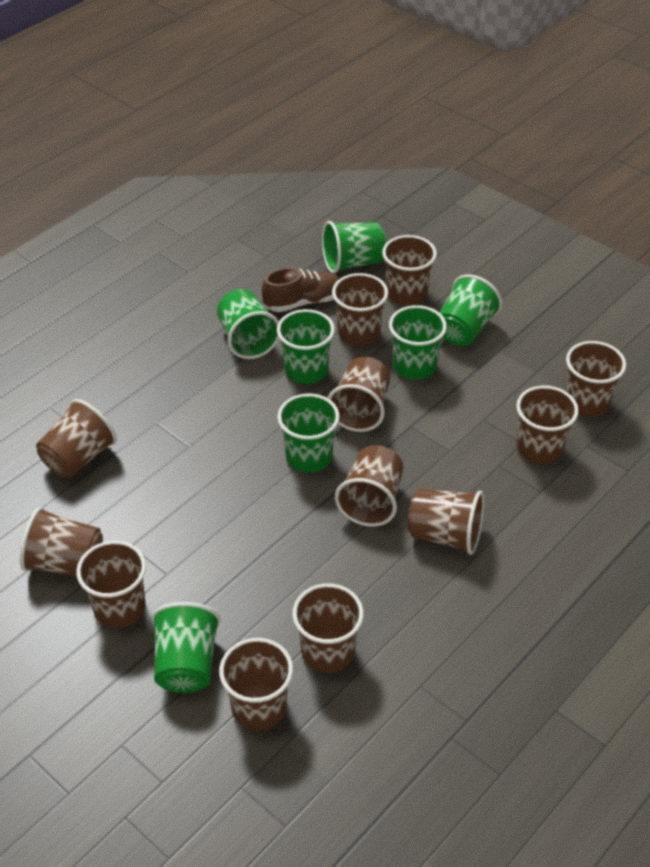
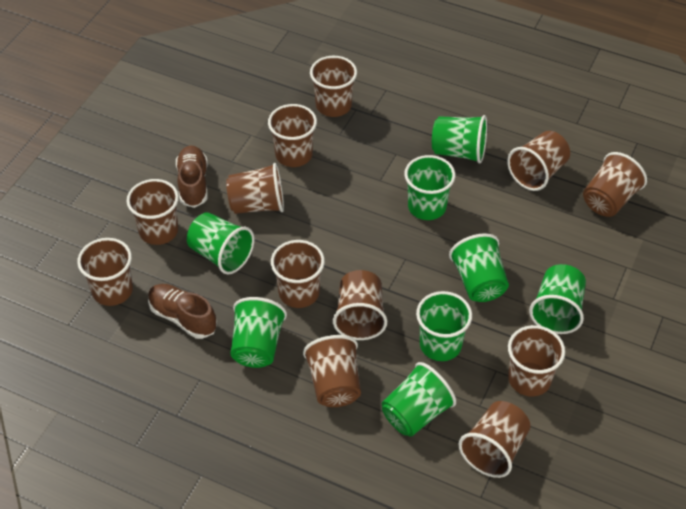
brown shoe: 1 -> 2
green cup: 7 -> 8

